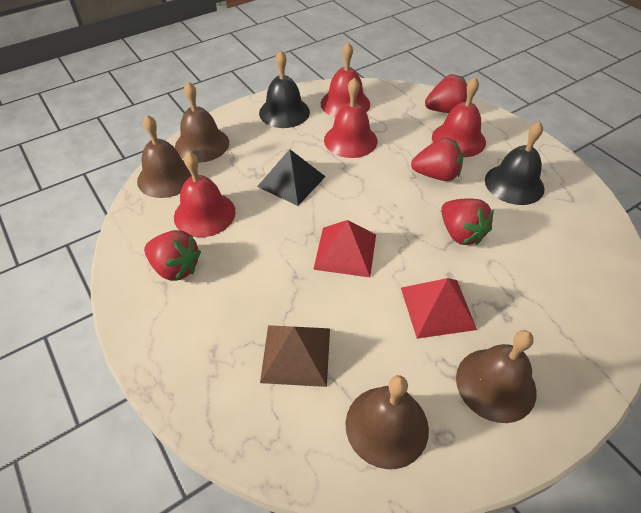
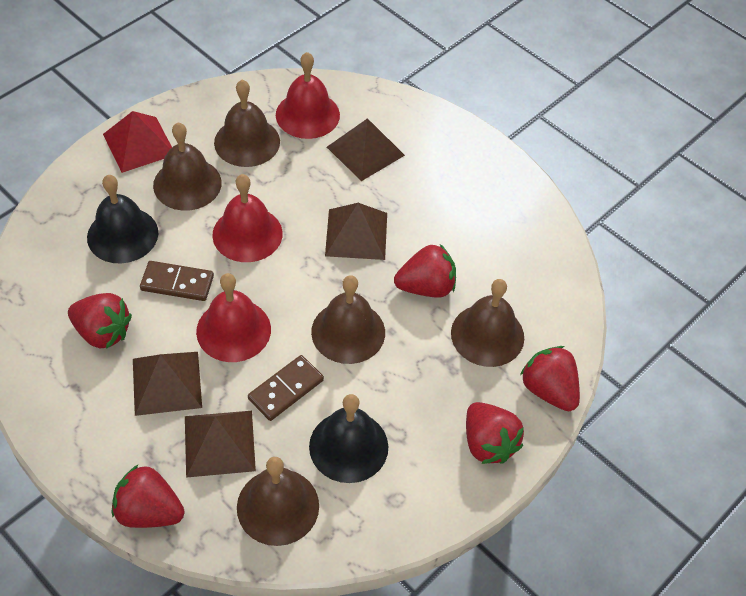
black pyramid: 1 -> 0
brown bell: 4 -> 5
brown domino: 0 -> 2
brown pyramid: 1 -> 4
red bell: 4 -> 3
red pyramid: 2 -> 1
red strawberry: 4 -> 5

